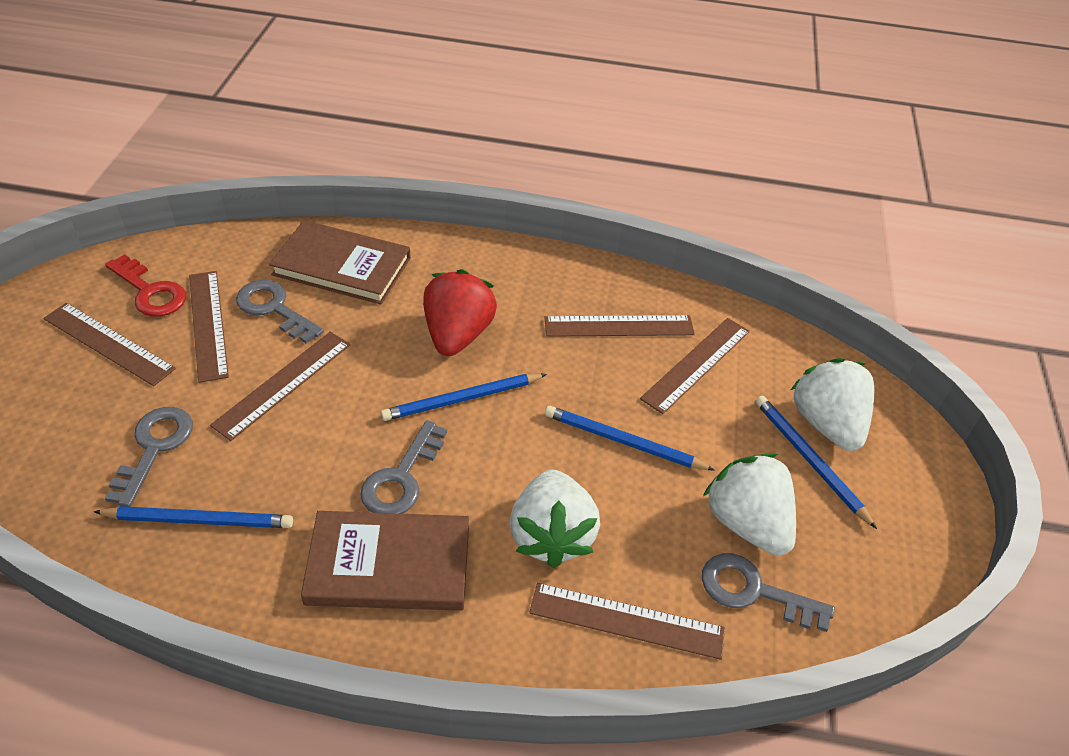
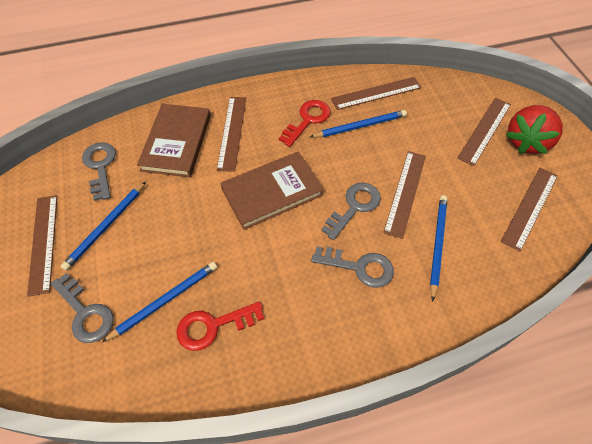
red key: 1 -> 2
white strawberry: 3 -> 0

